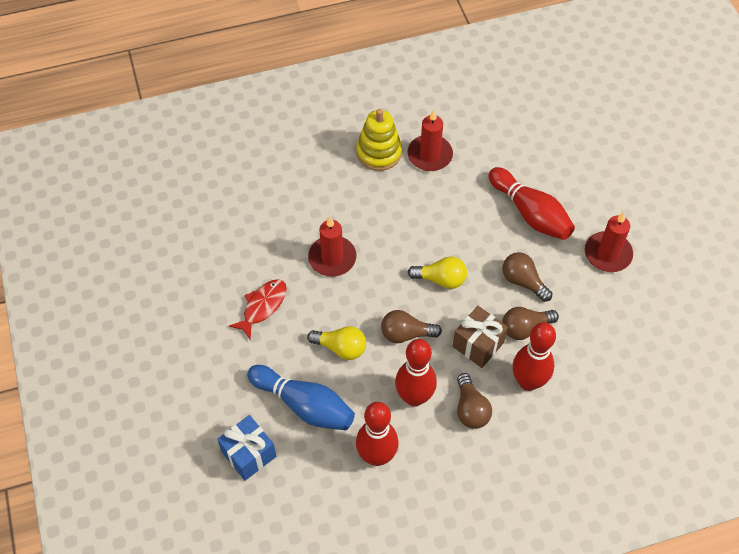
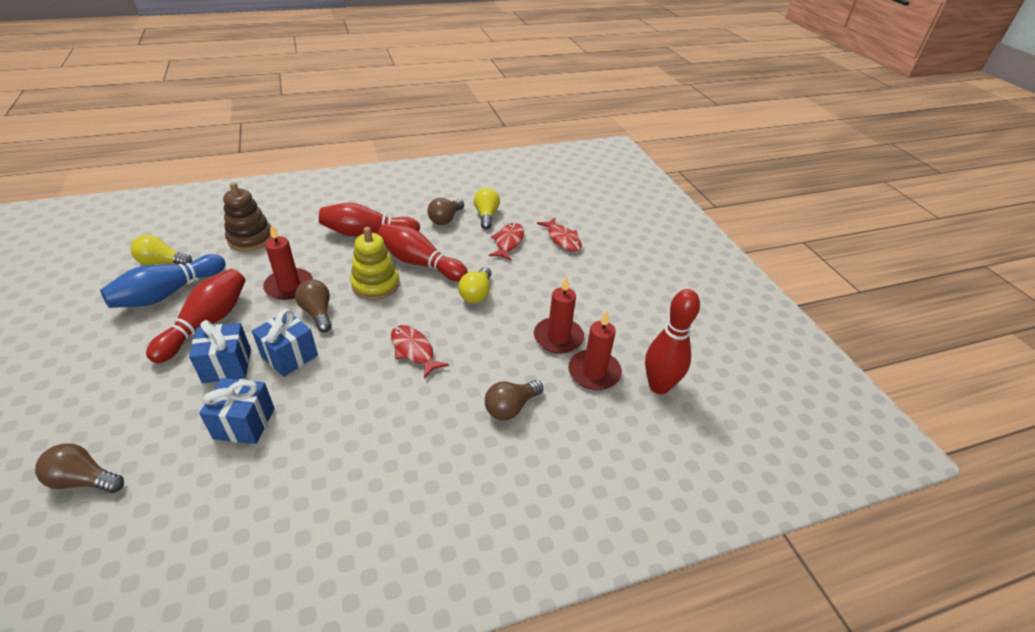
blue gift: 1 -> 3
brown gift: 1 -> 0
brown stacking toy: 0 -> 1
red fish: 1 -> 3
yellow light bulb: 2 -> 3

